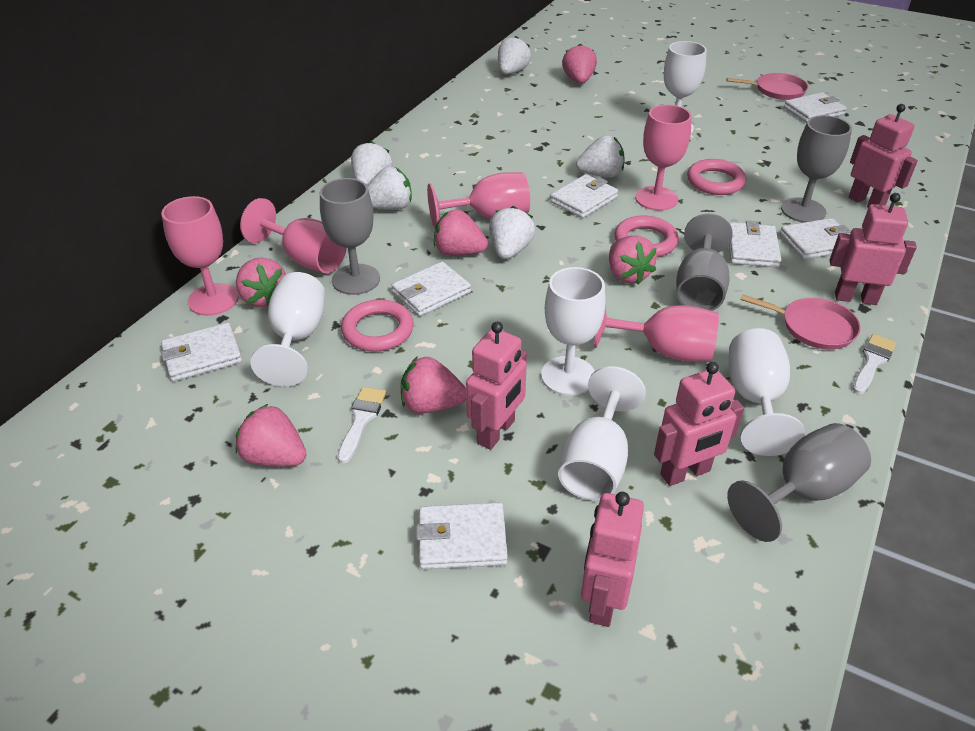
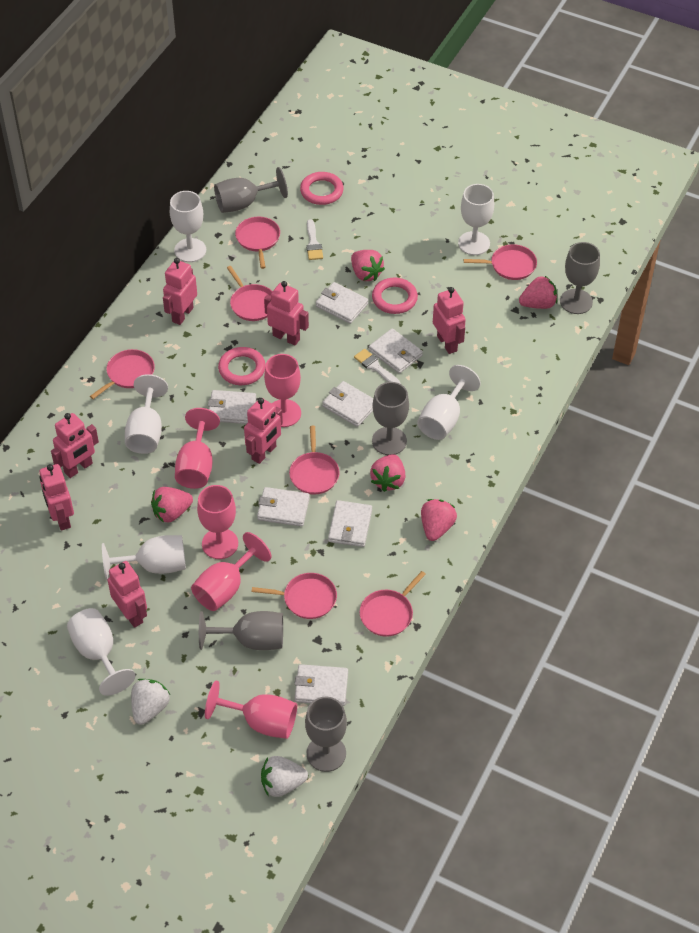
grey goblet: 4 -> 5
pink pan: 2 -> 7
pink robot: 5 -> 7
pink strawberry: 6 -> 5
white goblet: 5 -> 6
white strawberry: 5 -> 2

